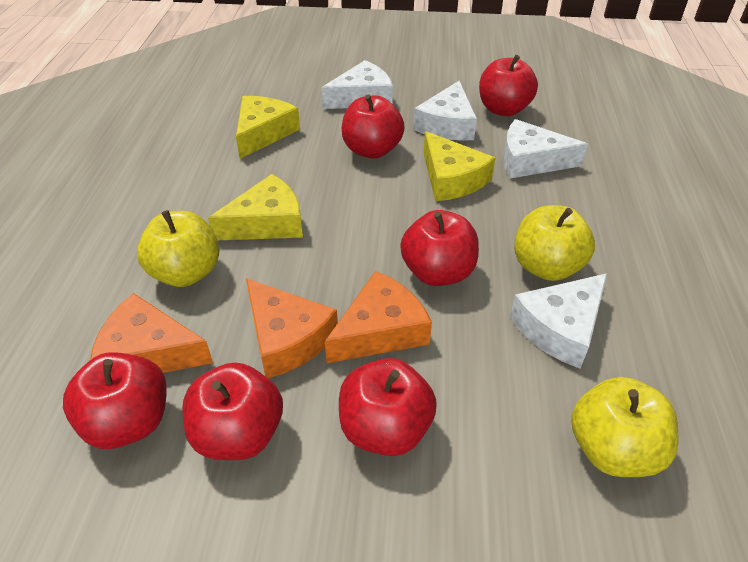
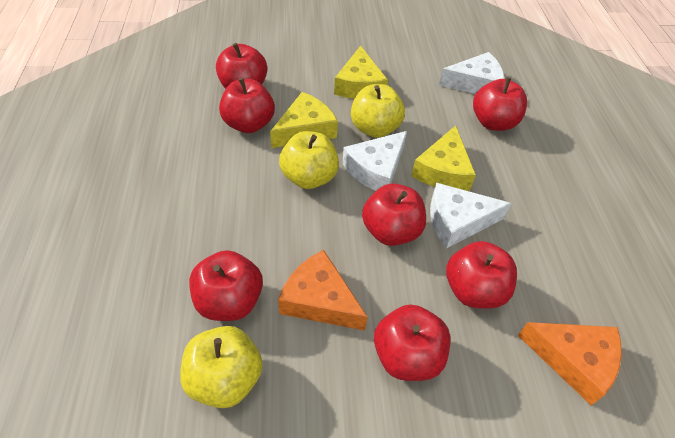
orange cheese: 3 -> 2
red apple: 6 -> 7
white cheese: 4 -> 3

